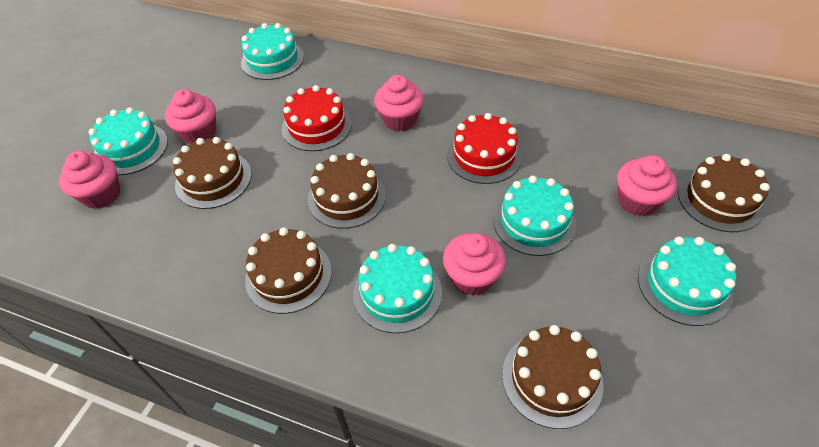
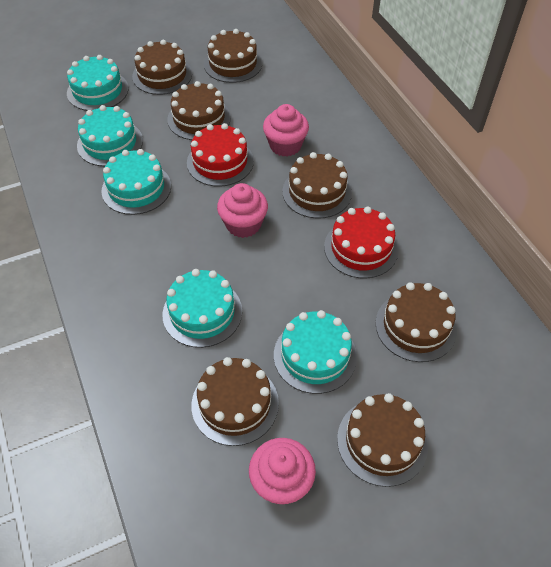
brown cake: 5 -> 7
pink cupcake: 5 -> 3

